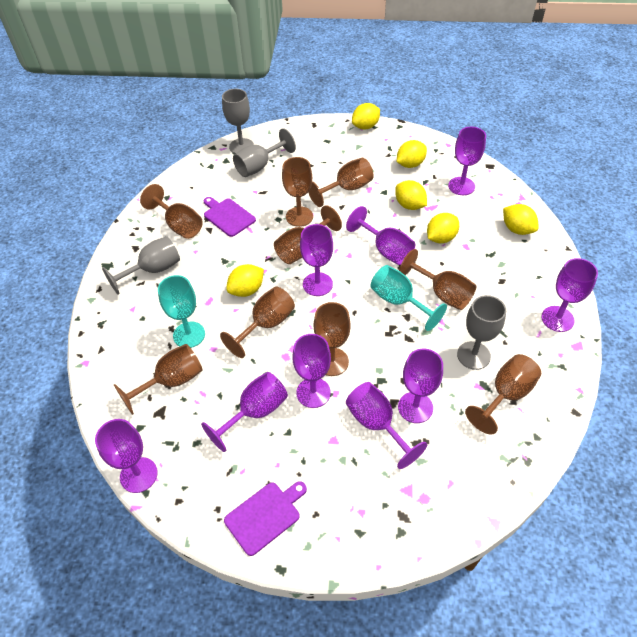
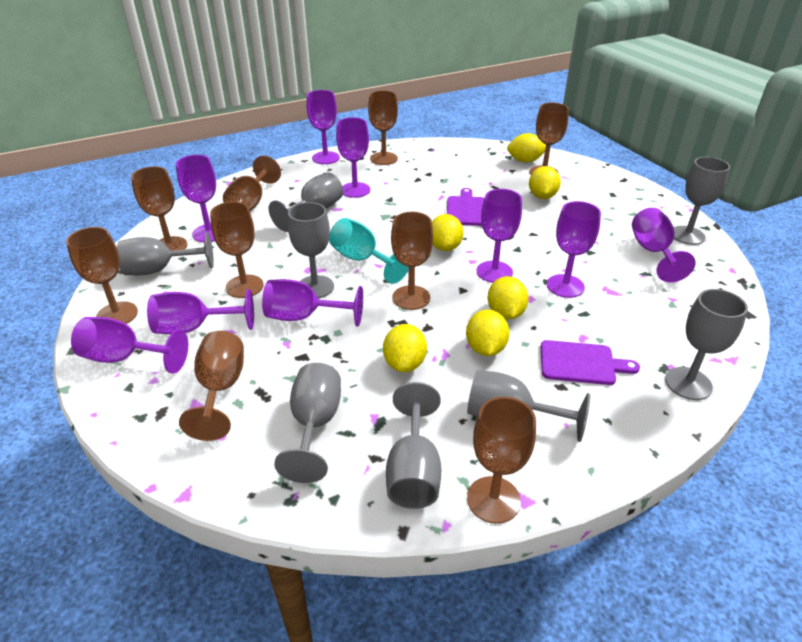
grey goblet: 4 -> 8
turquoise goblet: 2 -> 1

